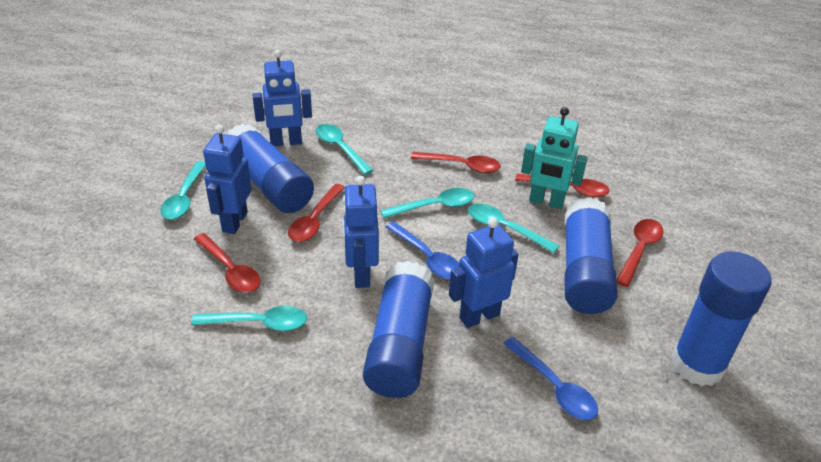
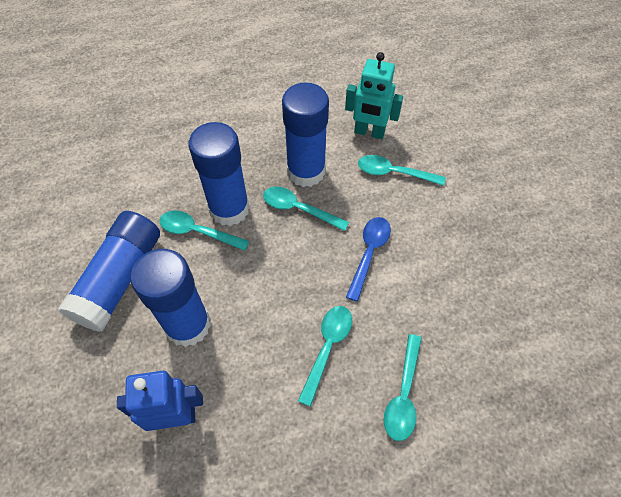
blue robot: 4 -> 1
blue spoon: 2 -> 1
red spoon: 5 -> 0

